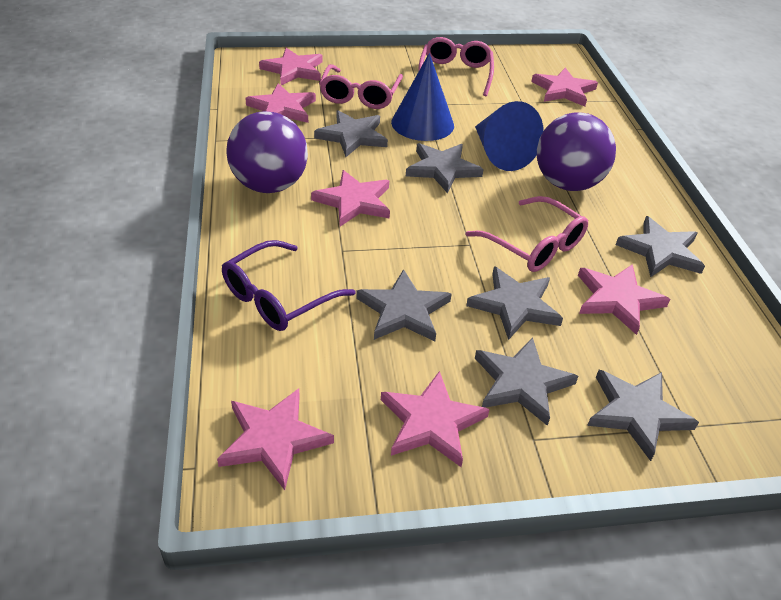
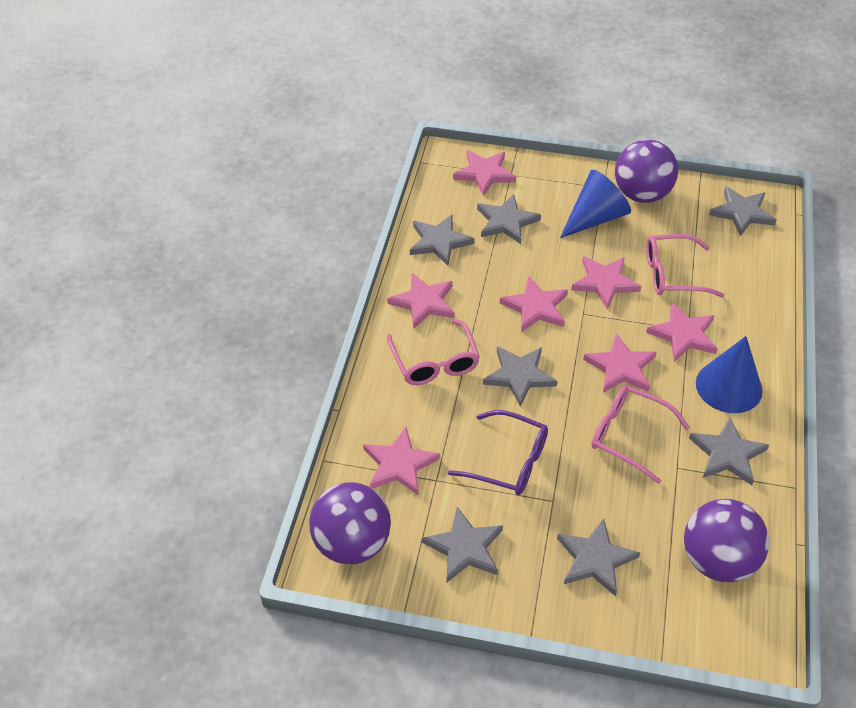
purple ball: 2 -> 3

